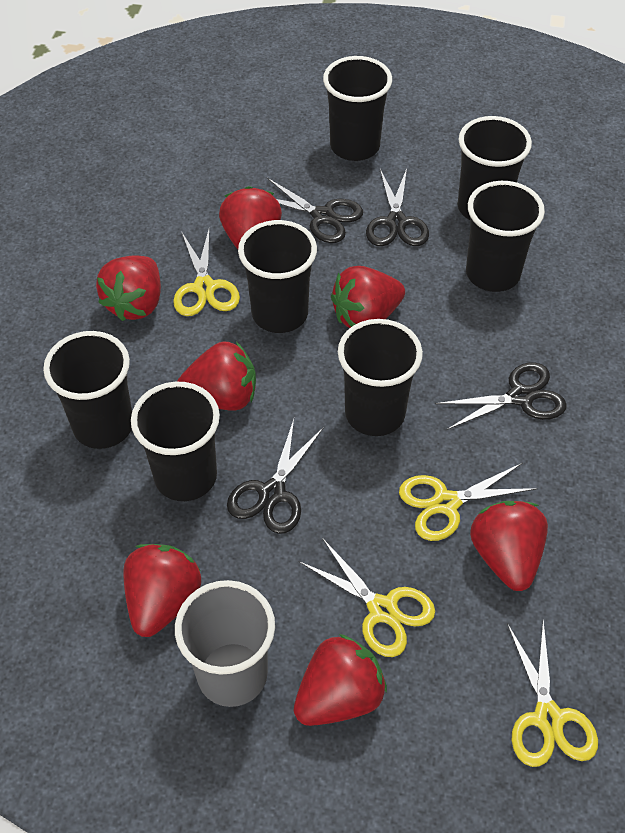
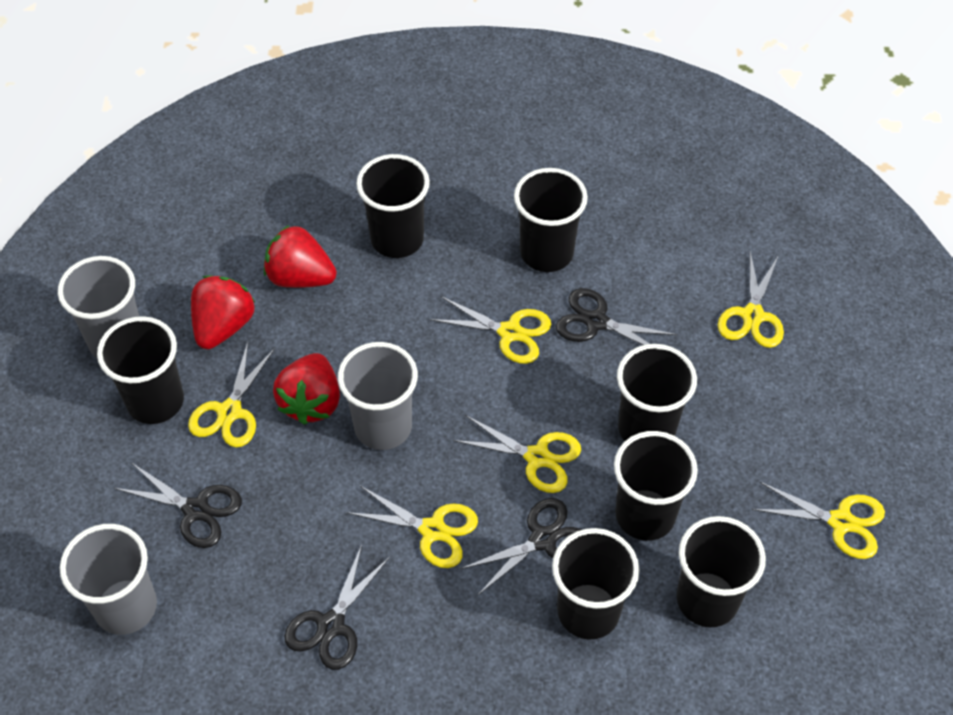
grey cup: 1 -> 3
red strawberry: 7 -> 3
yellow scissors: 4 -> 6

